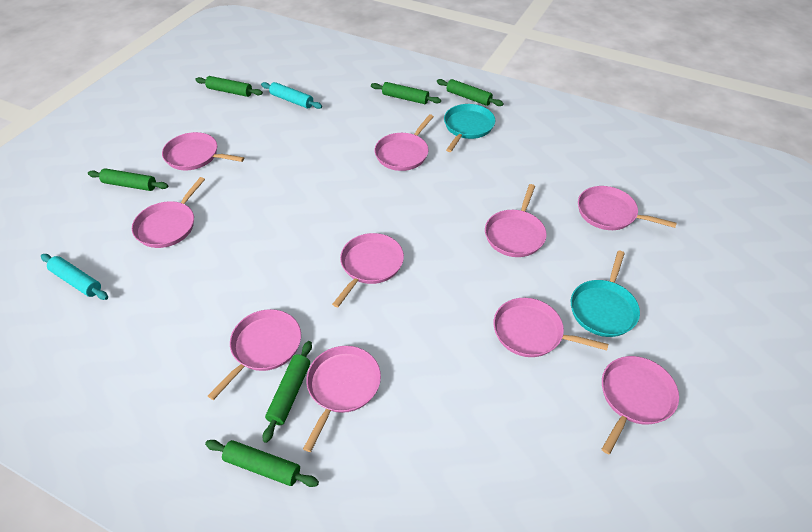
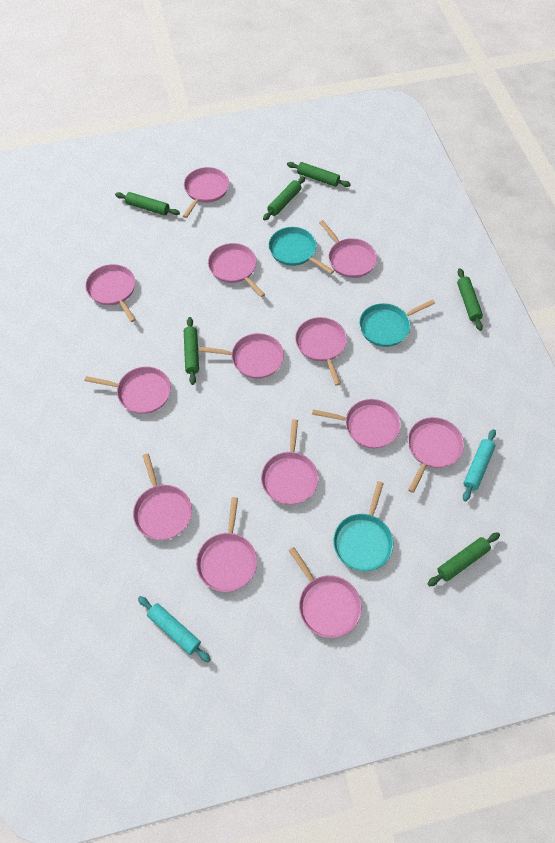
pink pan: 10 -> 13
turquoise pan: 2 -> 3

